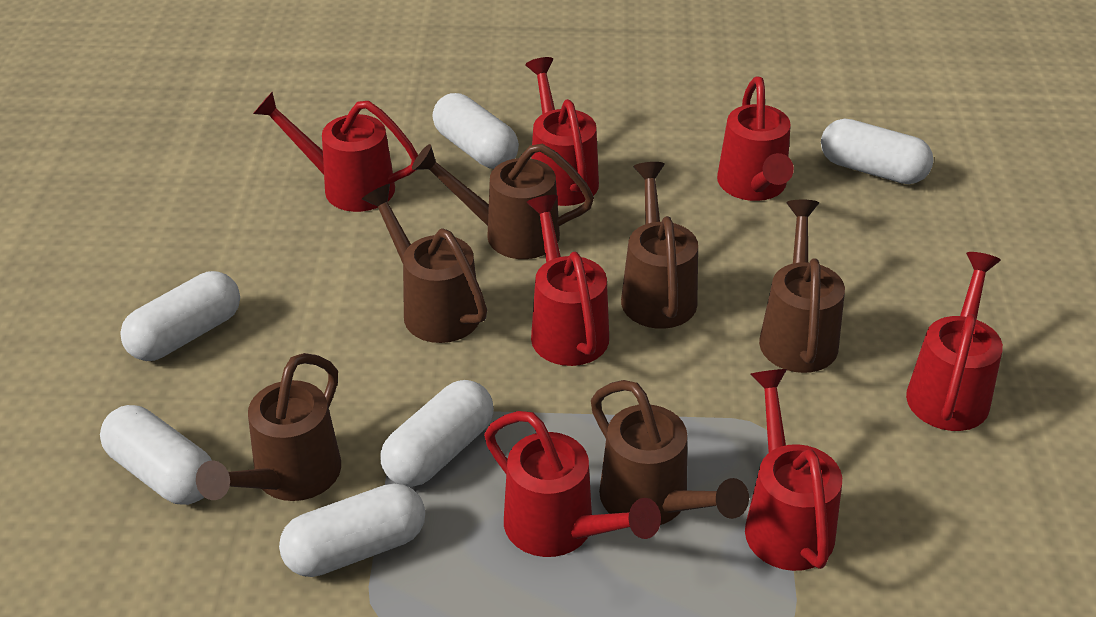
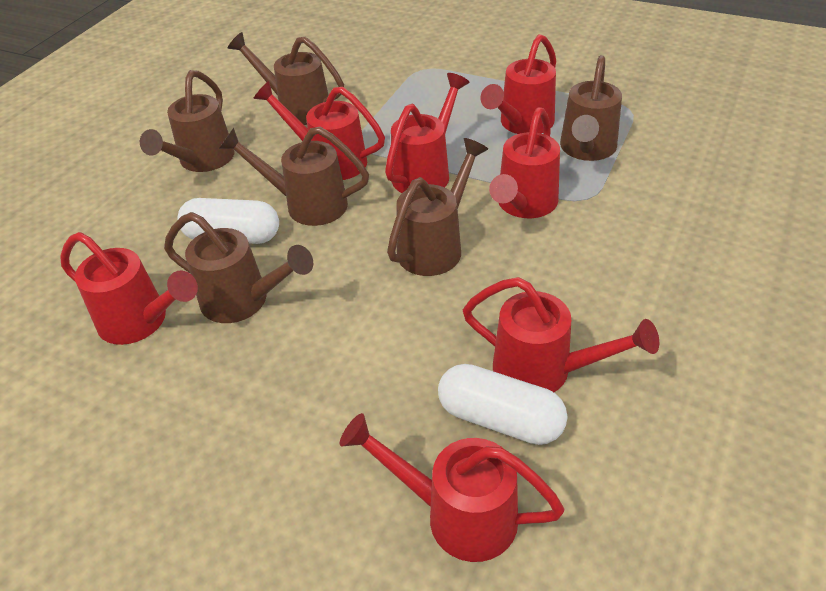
white capsule: 6 -> 2

